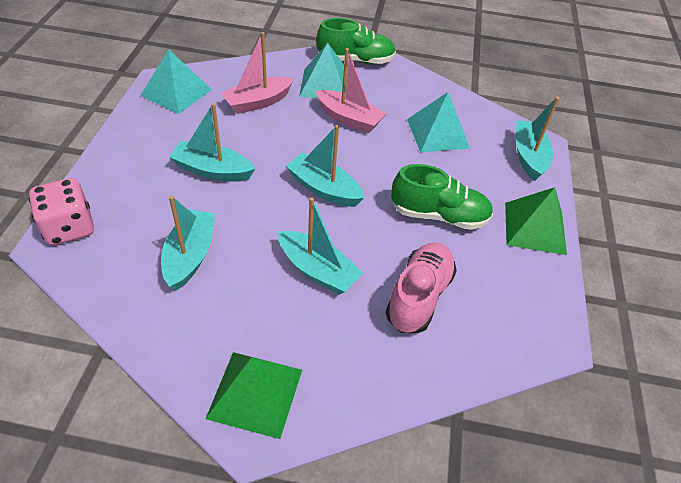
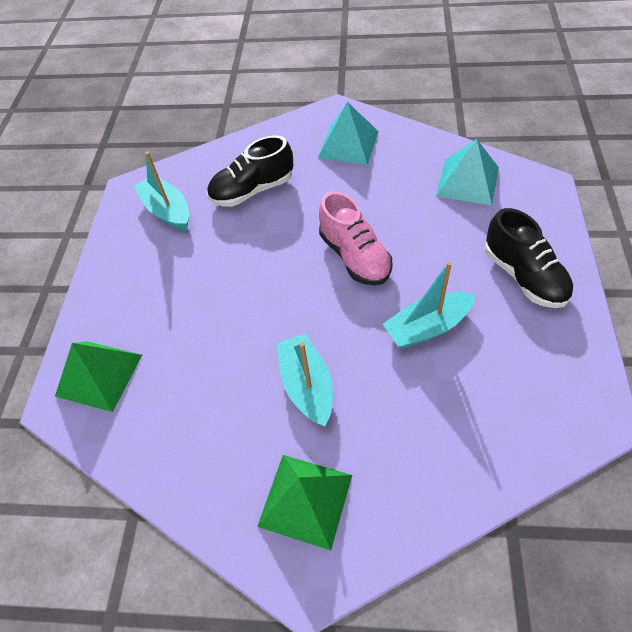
black shoe: 0 -> 2
green shoe: 2 -> 0
pink boat: 2 -> 0
pink dice: 1 -> 0
turquoise boat: 5 -> 3
turquoise pyramid: 3 -> 2

